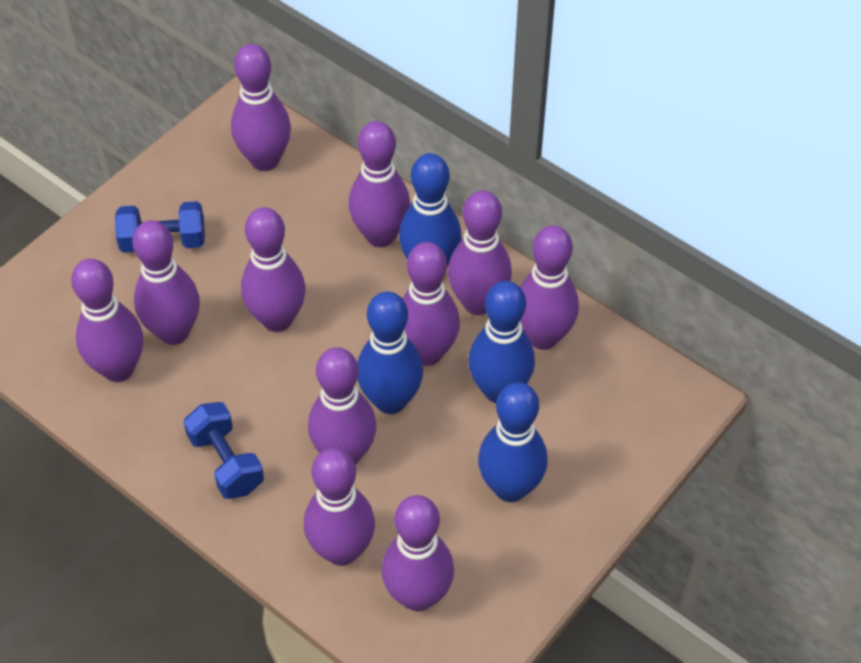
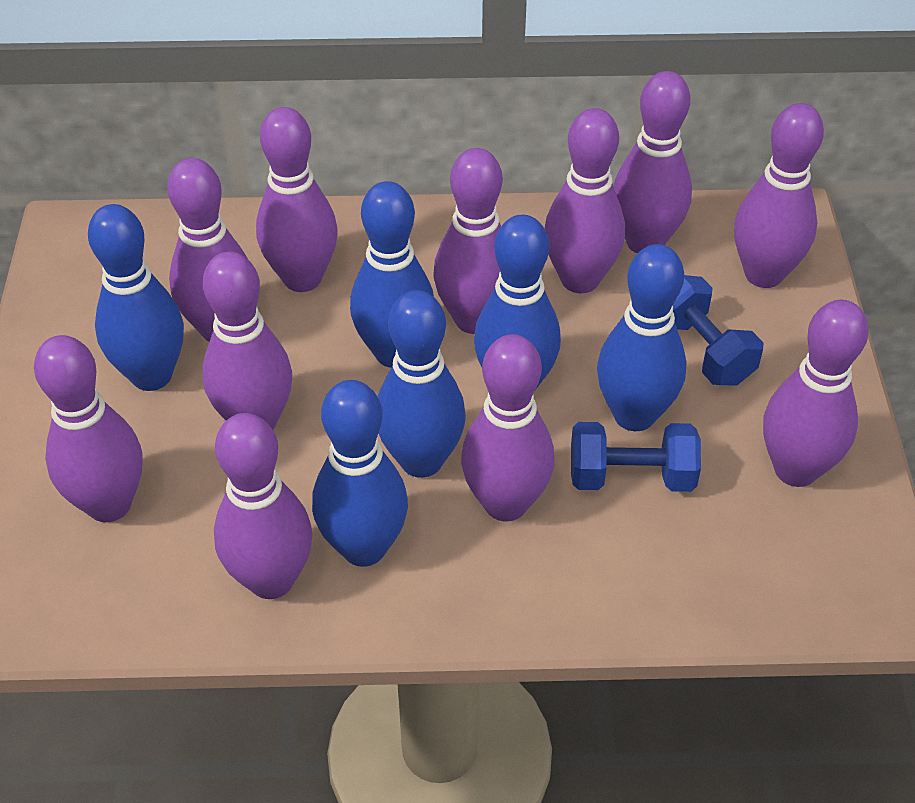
blue bowling pin: 4 -> 6

